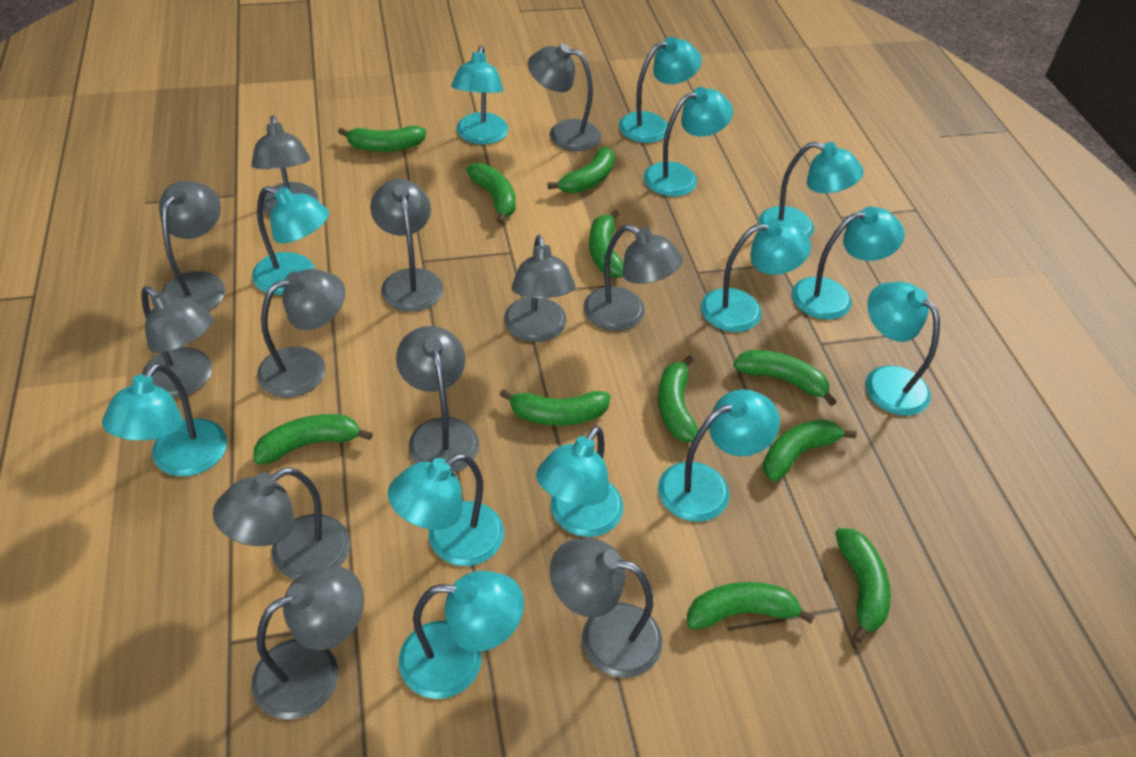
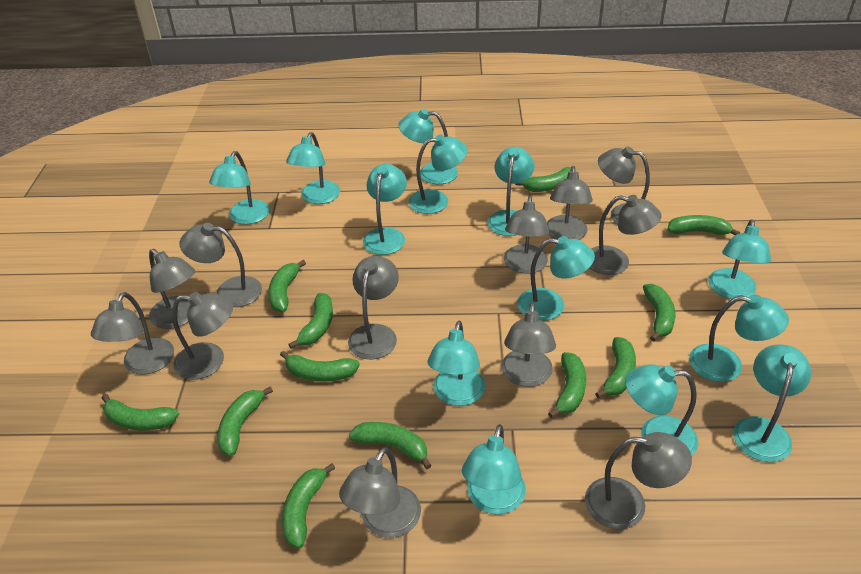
green banana: 11 -> 12

